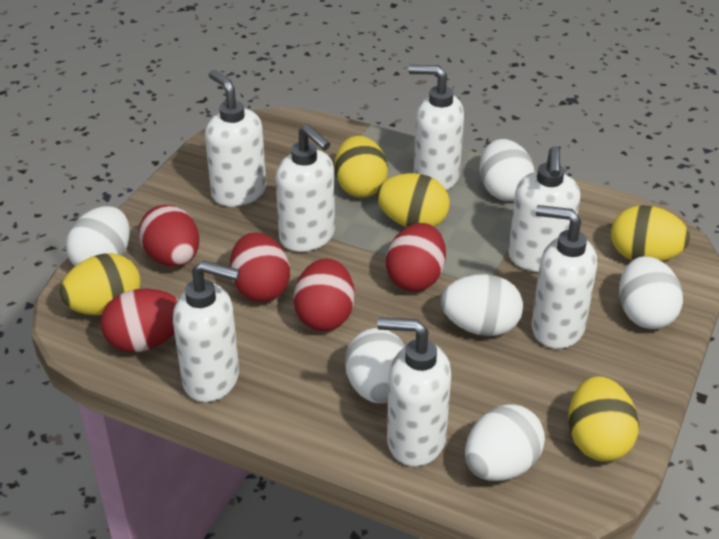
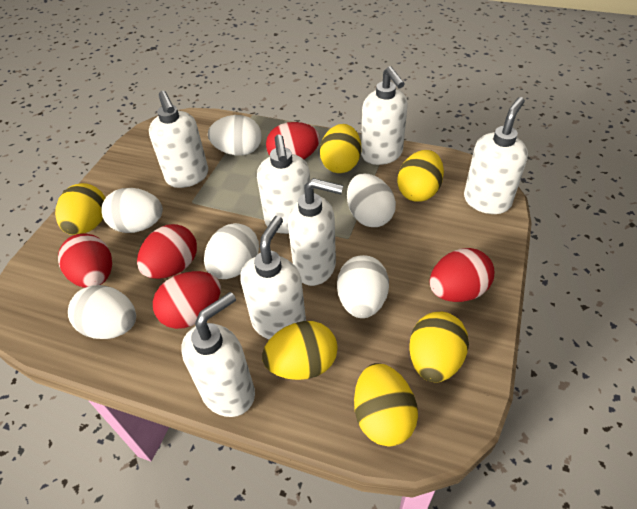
yellow egg: 5 -> 6

